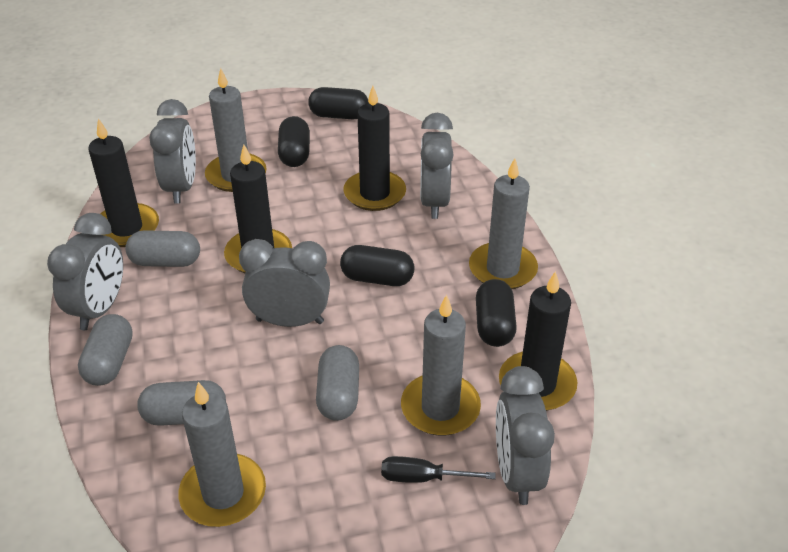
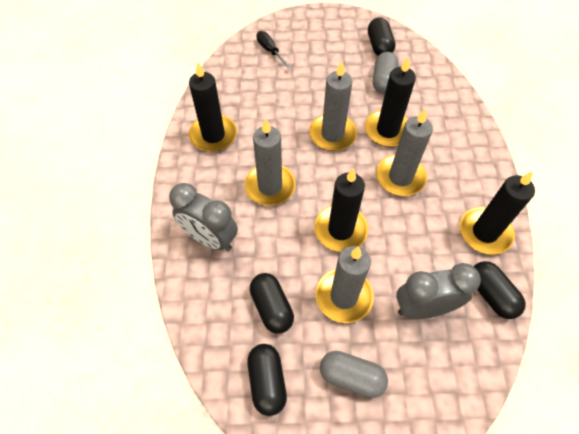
grey capsule: 4 -> 2
grey clock: 5 -> 2

